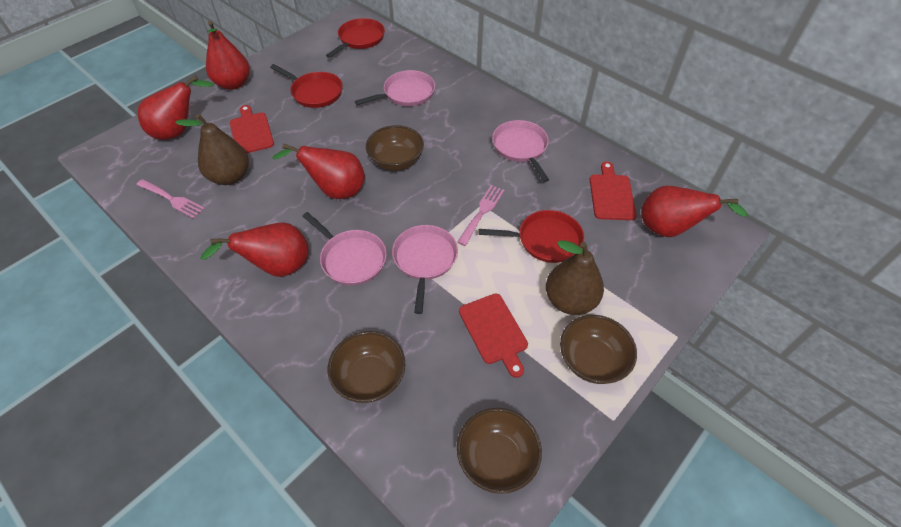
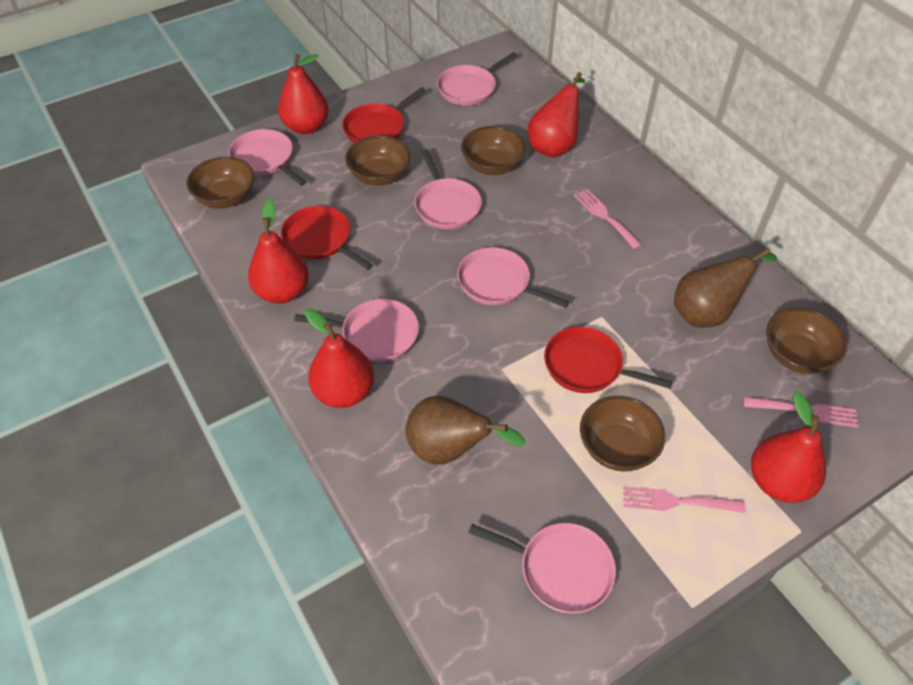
brown bowl: 4 -> 5
pink fork: 2 -> 3
pink pan: 4 -> 6
red cutting board: 3 -> 0

